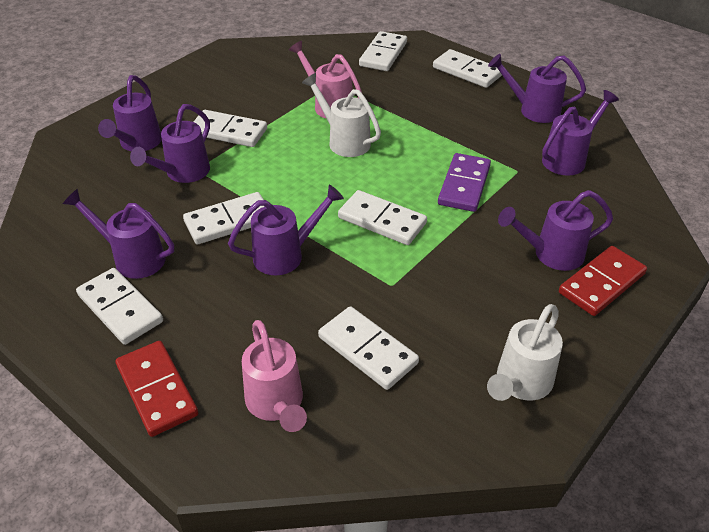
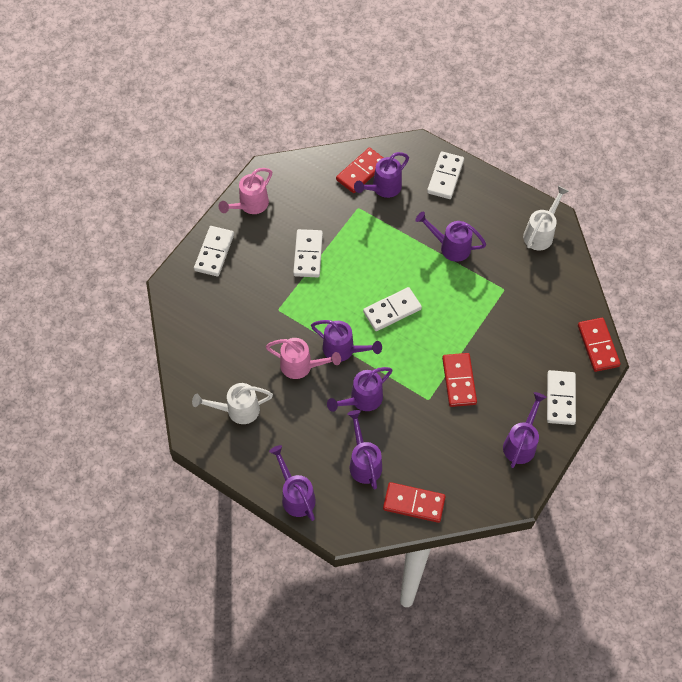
purple domino: 1 -> 0
red domino: 2 -> 4
white domino: 7 -> 5

